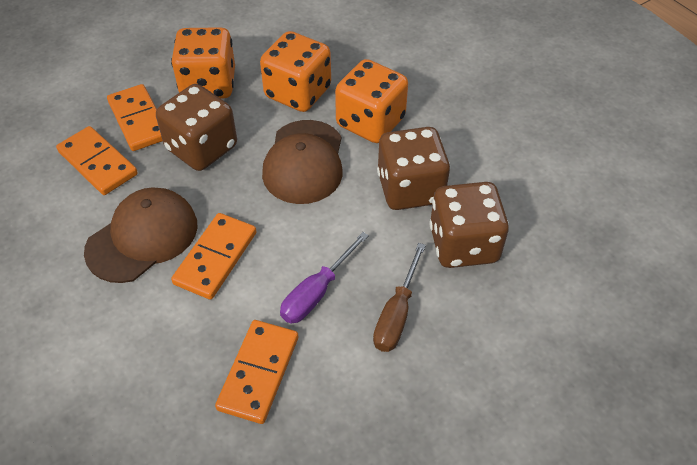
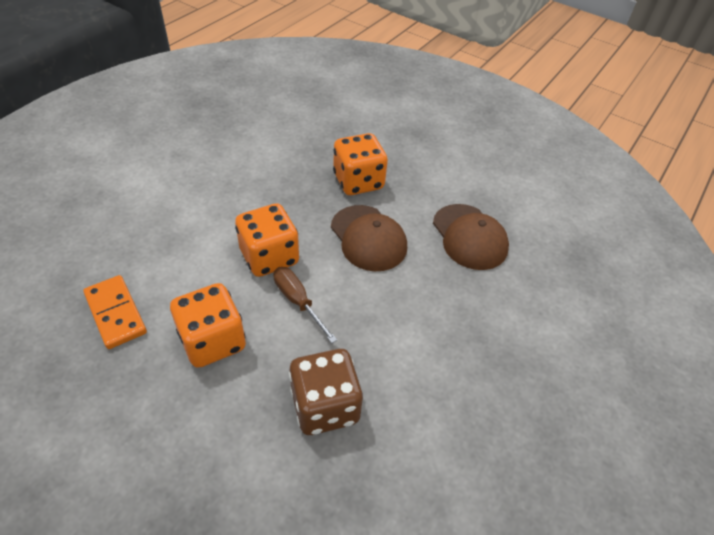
brown dice: 3 -> 1
orange domino: 4 -> 1
purple screwdriver: 1 -> 0

